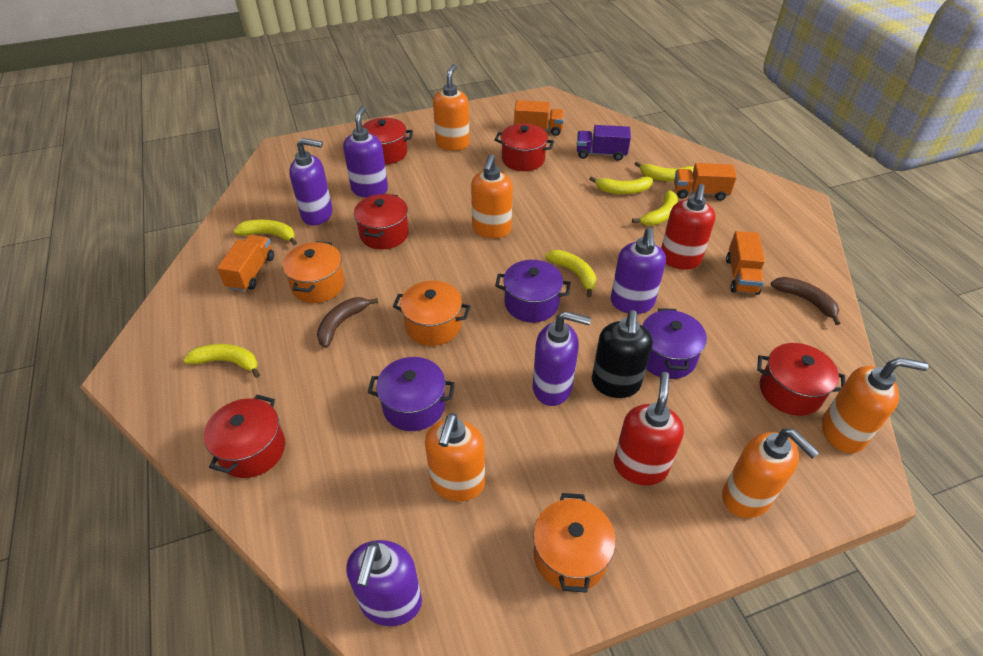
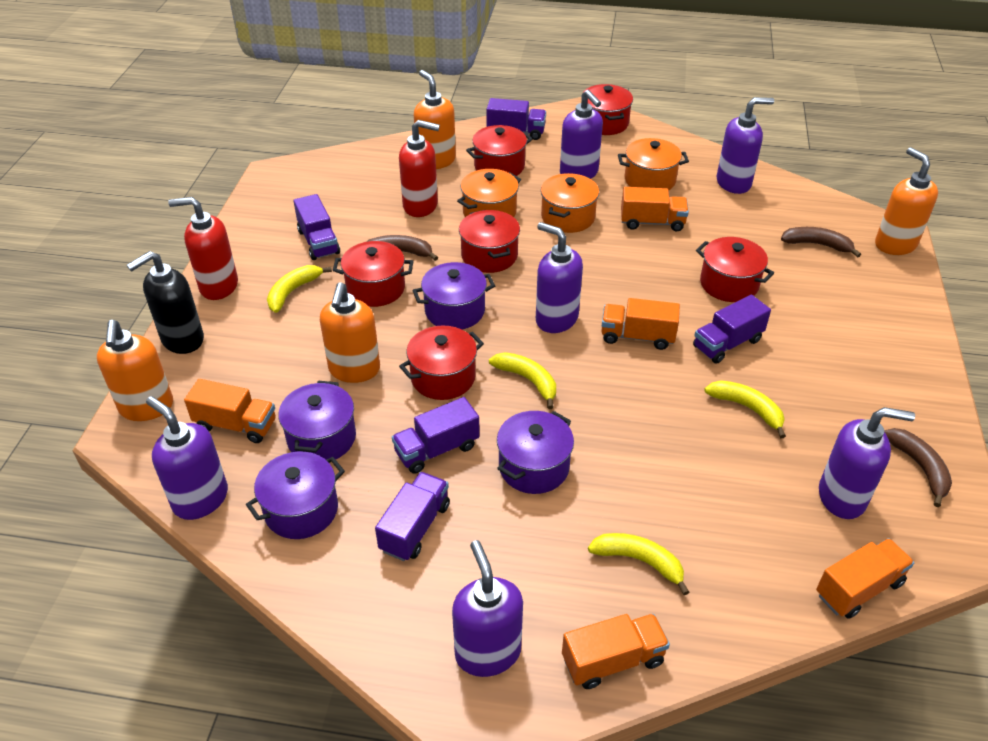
brown banana: 2 -> 3
orange soap dispenser: 5 -> 4
orange truck: 4 -> 5
purple pot: 3 -> 4
purple soap dispenser: 5 -> 6
purple truck: 1 -> 5
red pot: 5 -> 6
yellow banana: 6 -> 4

